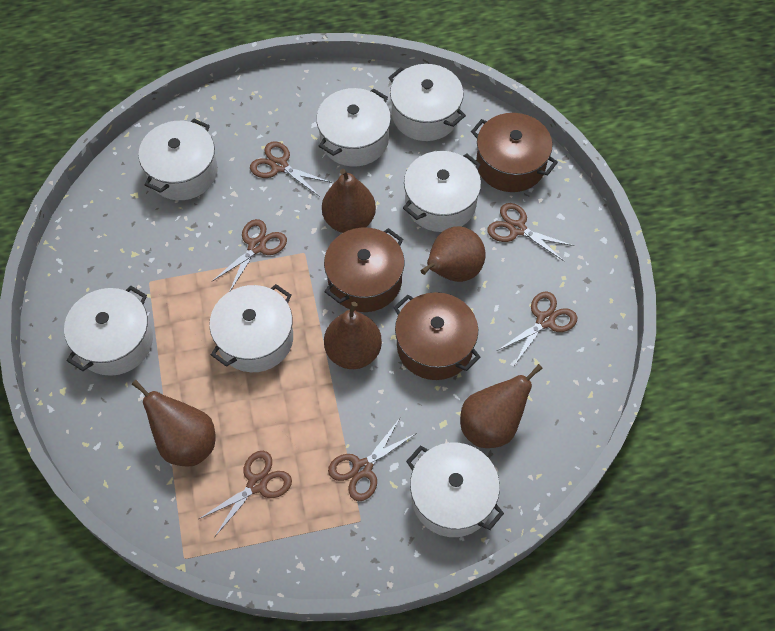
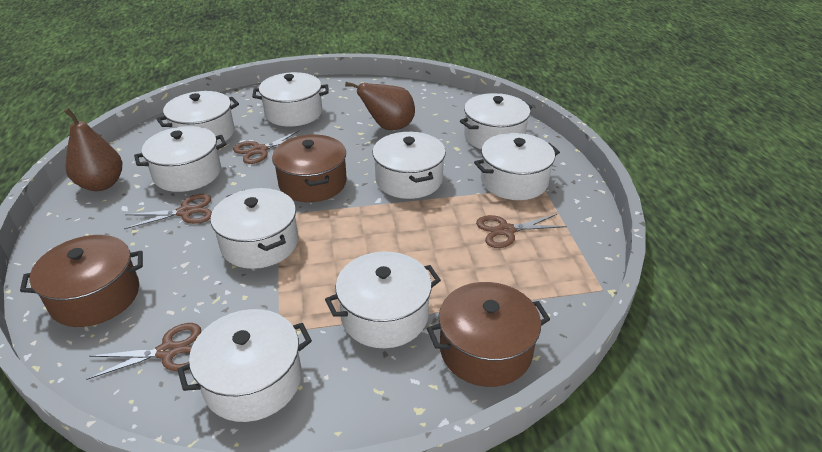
brown pear: 5 -> 2
brown scissors: 6 -> 4
white pot: 7 -> 9

